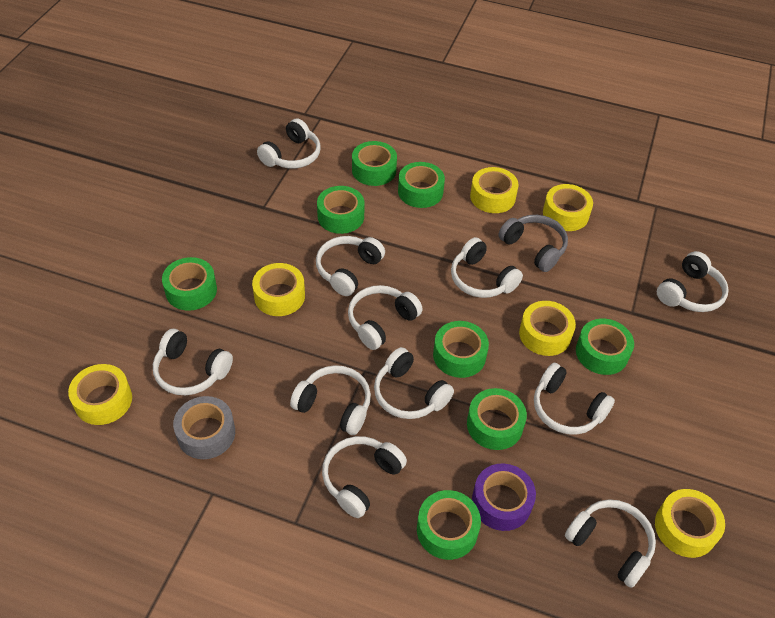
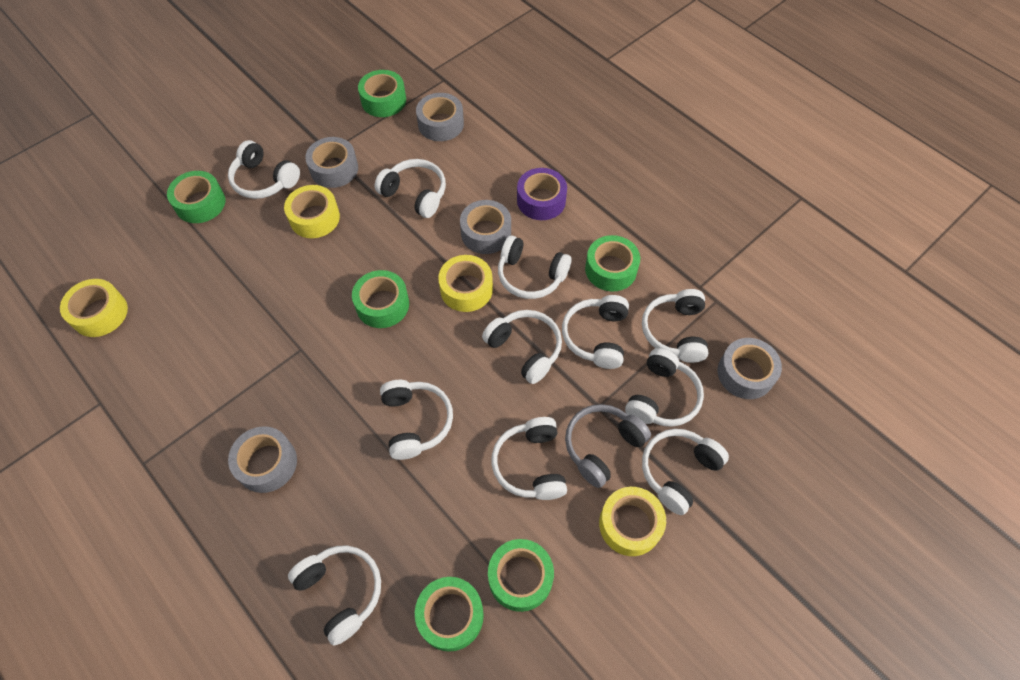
green tape: 8 -> 6
grey tape: 1 -> 5
yellow tape: 6 -> 4

